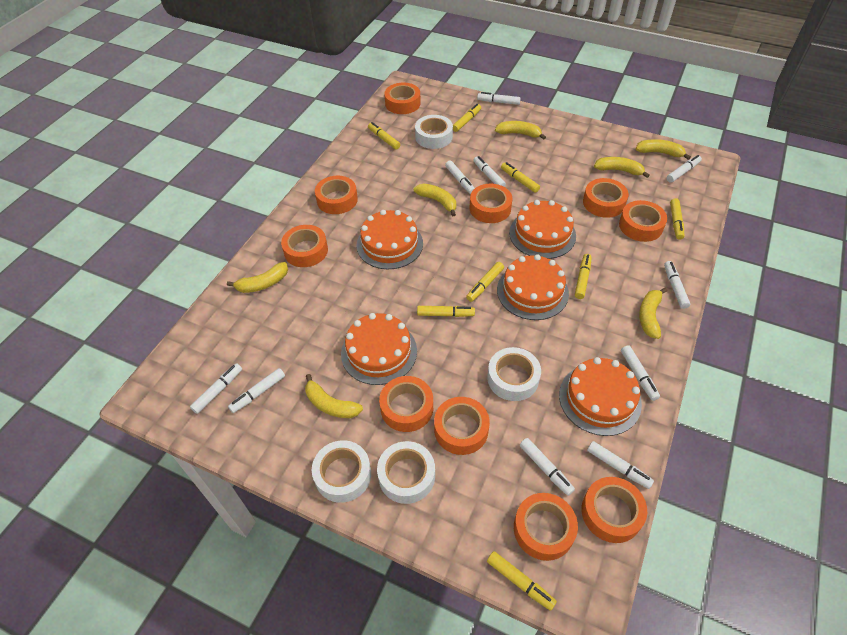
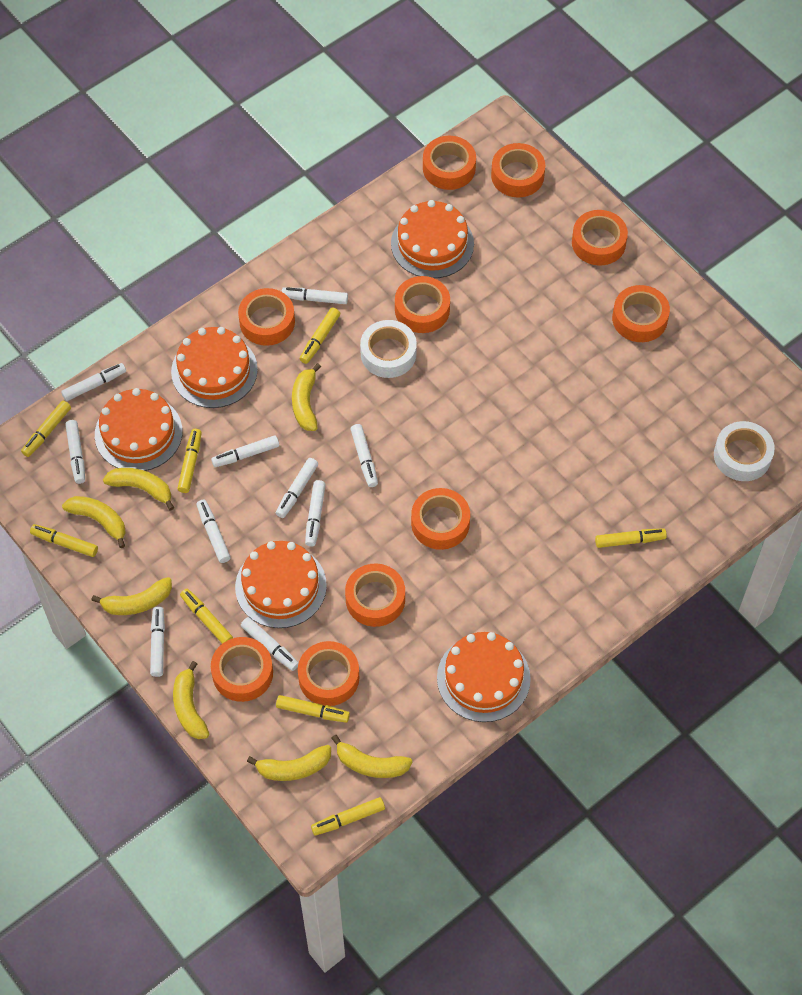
white tape: 4 -> 2

